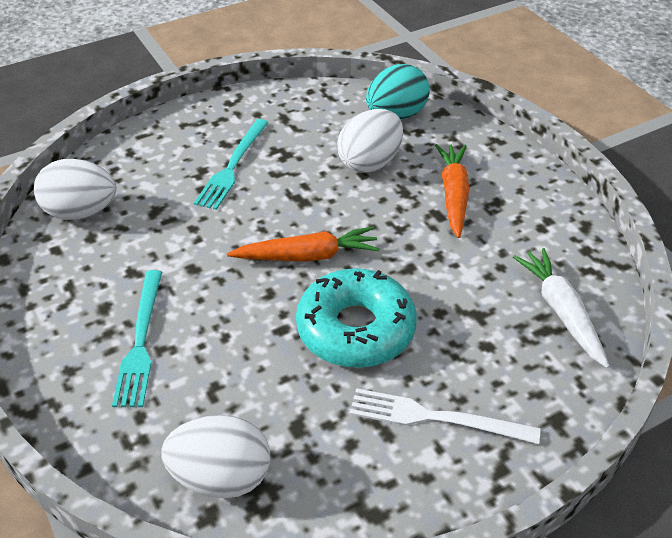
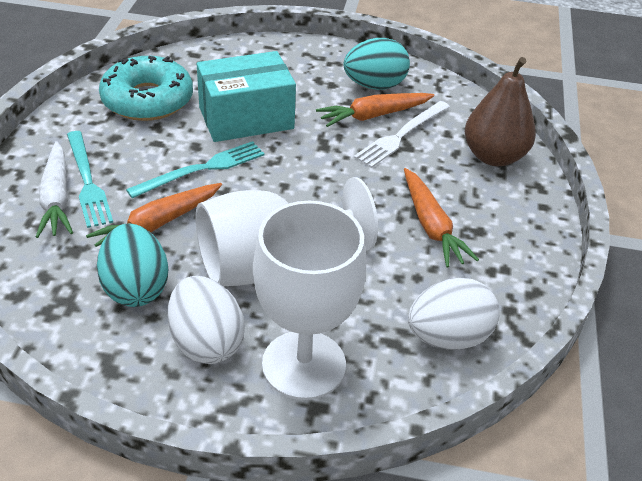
brown pear: 0 -> 1
orange carrot: 2 -> 3
turquoise box: 0 -> 1
turquoise egg: 1 -> 2
white egg: 3 -> 2
white goblet: 0 -> 2

